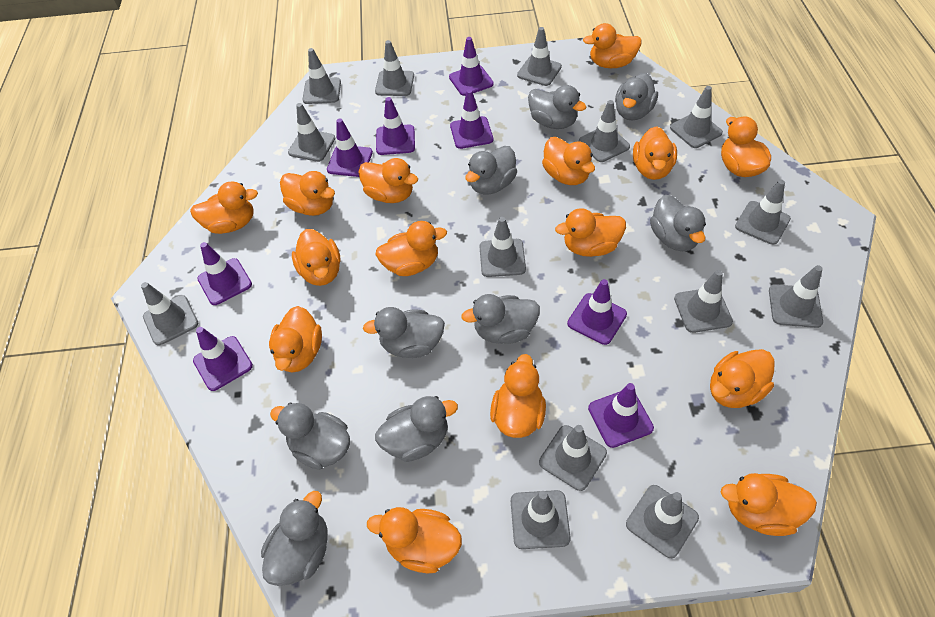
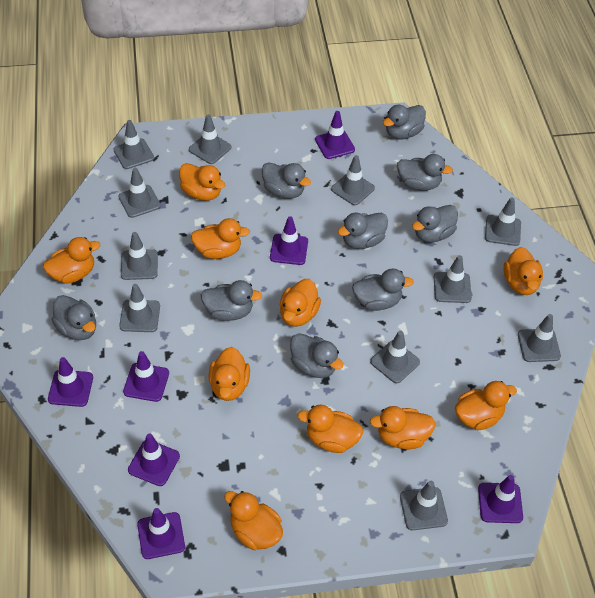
grey traffic cone: 14 -> 11
orange duck: 15 -> 10
purple traffic cone: 8 -> 7

